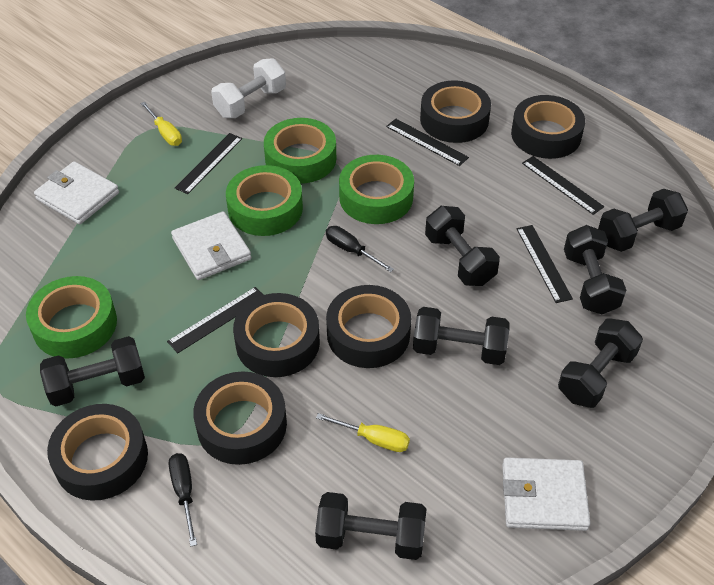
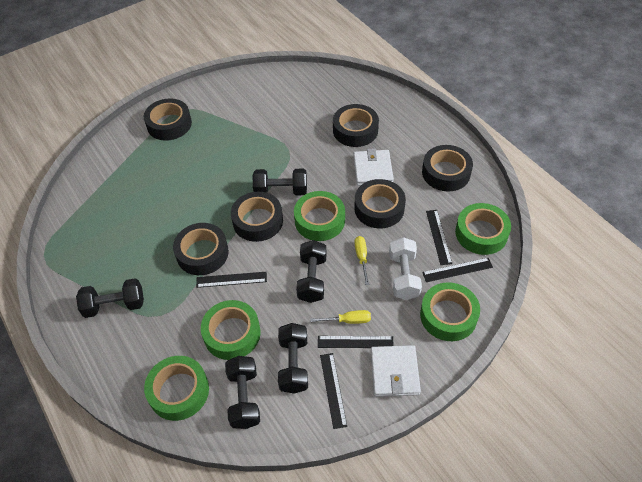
black dumbbell: 7 -> 5
black screwdriver: 2 -> 0
green tape: 4 -> 5
white wallet: 3 -> 2

